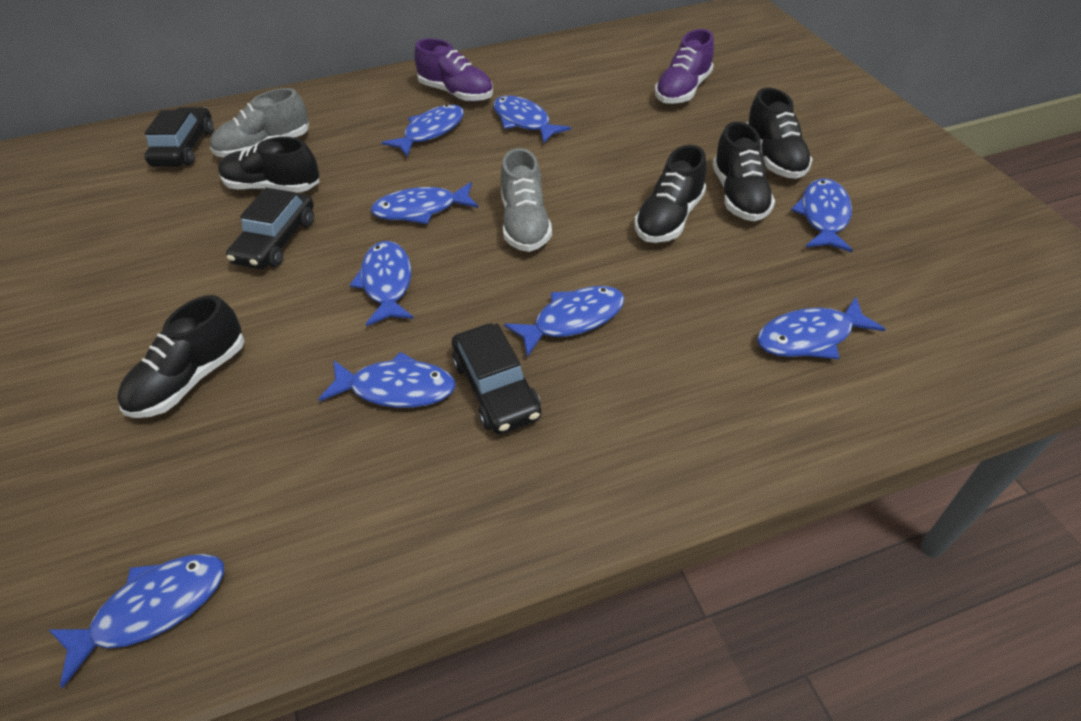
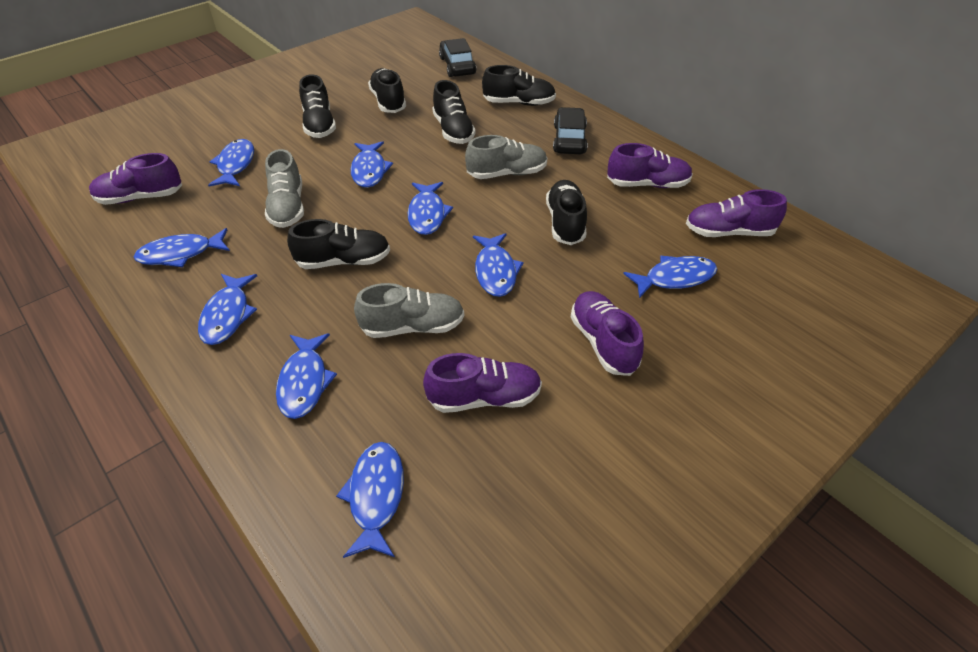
black car: 3 -> 2
black shoe: 5 -> 6
grey shoe: 2 -> 3
purple shoe: 2 -> 5

